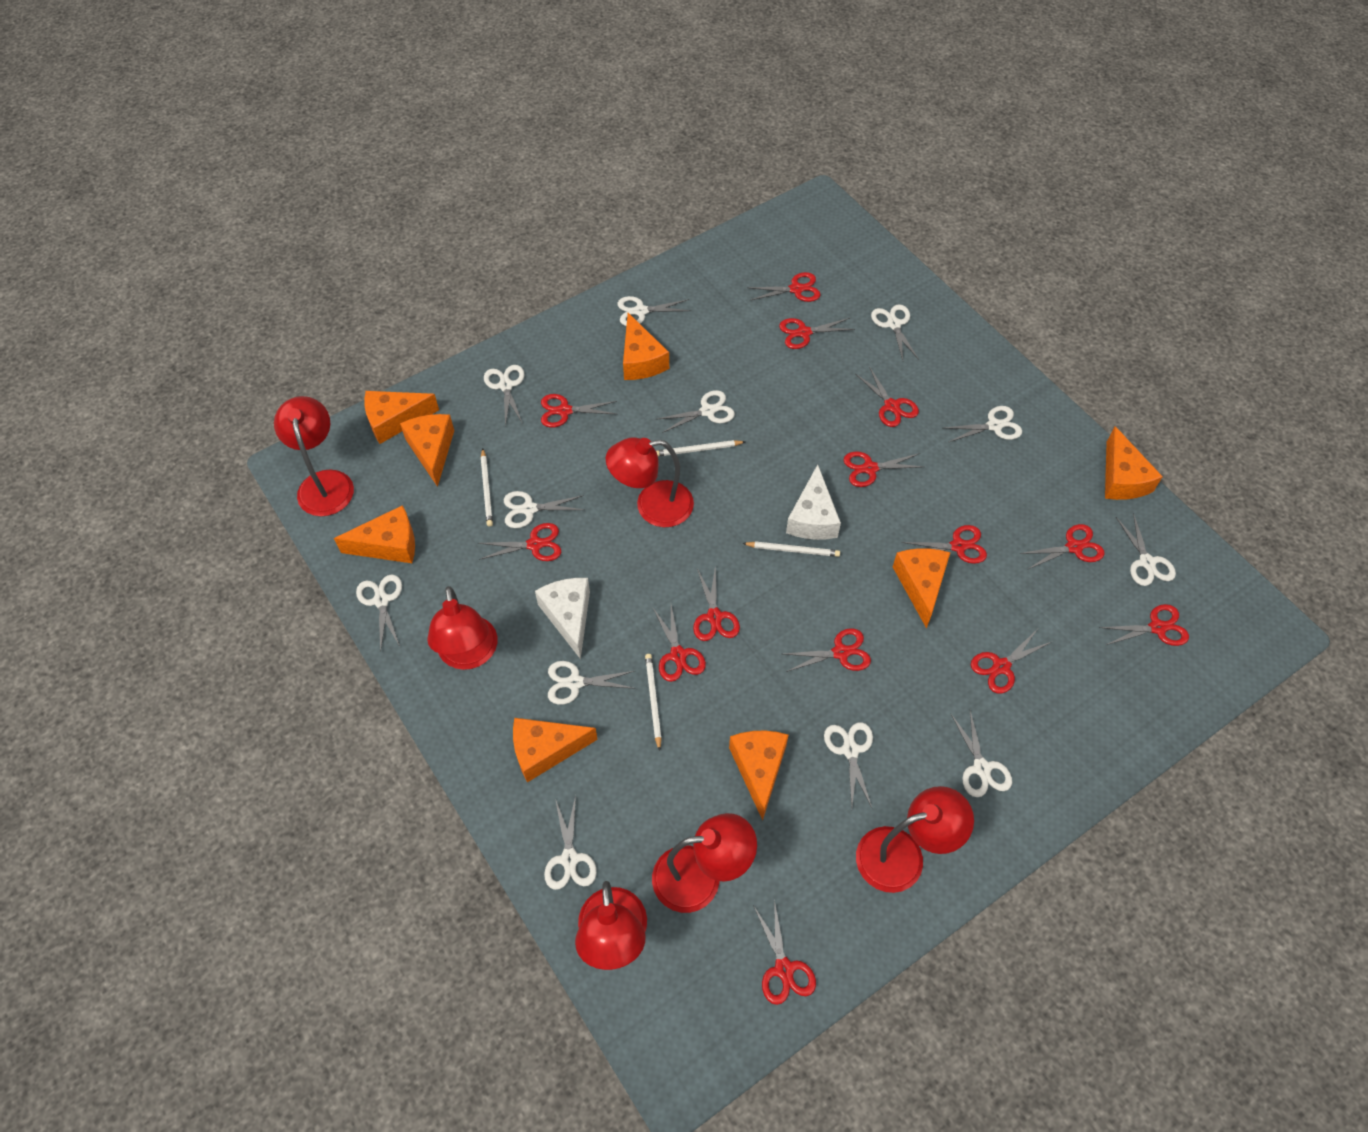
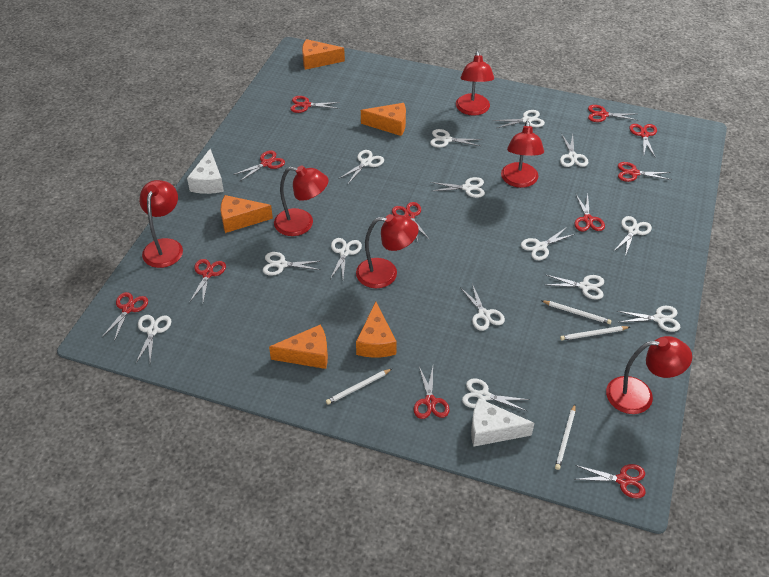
orange cheese: 8 -> 5
red scissors: 14 -> 11
white scissors: 12 -> 14

